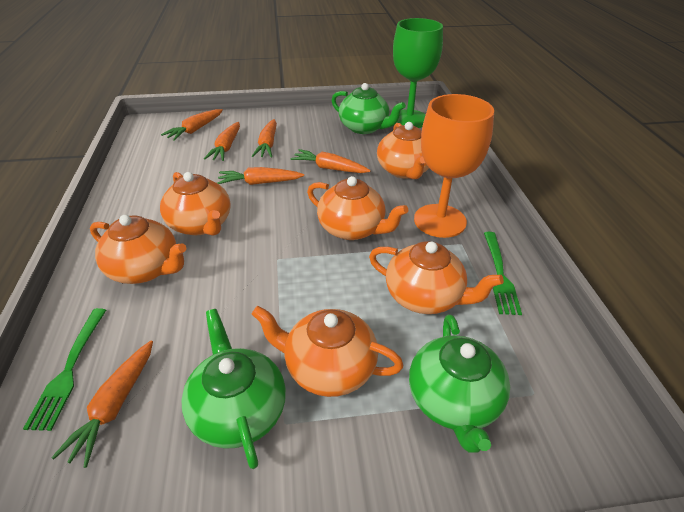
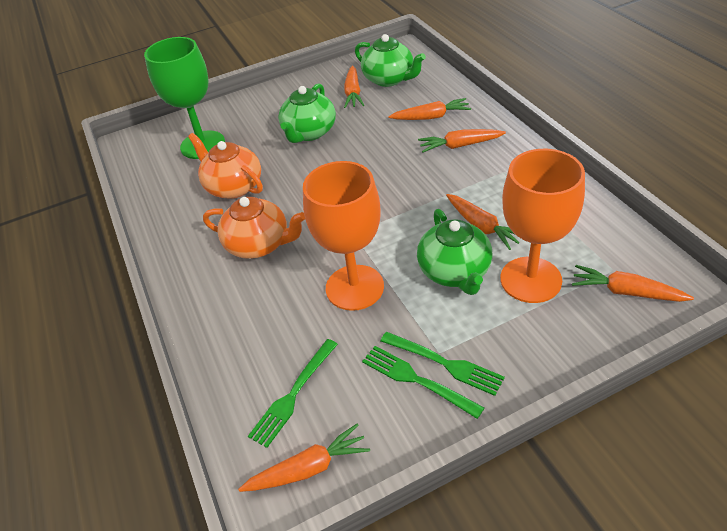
green fork: 2 -> 3
orange goblet: 1 -> 2
orange teapot: 6 -> 2

